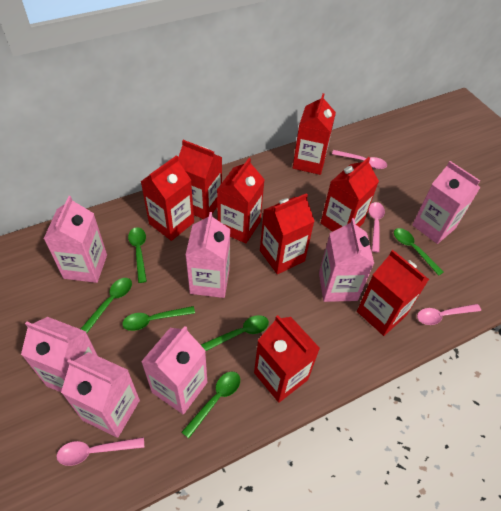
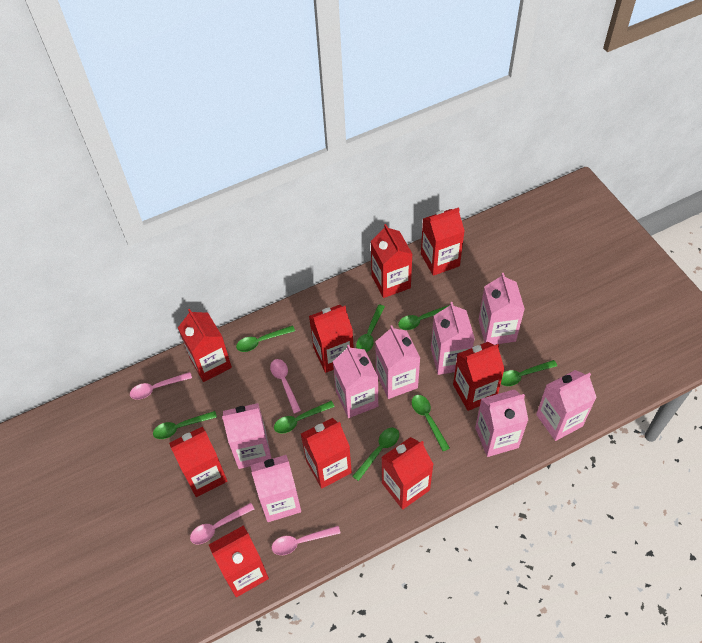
green spoon: 6 -> 8
pink carton: 7 -> 8
red carton: 8 -> 9

